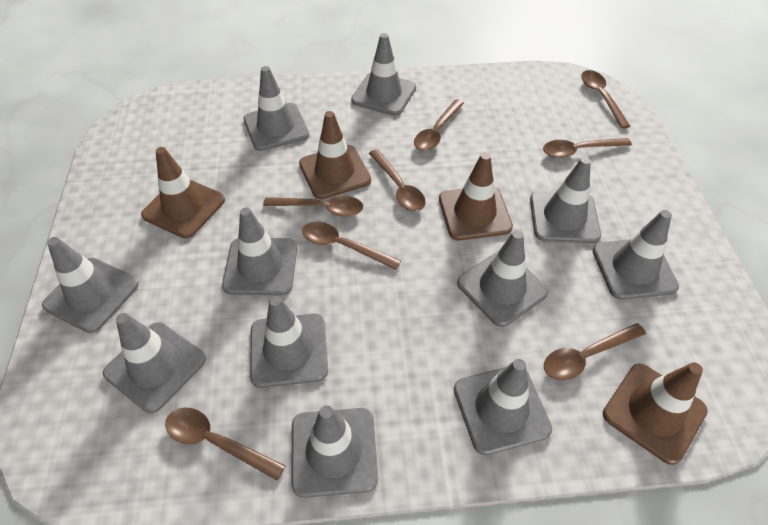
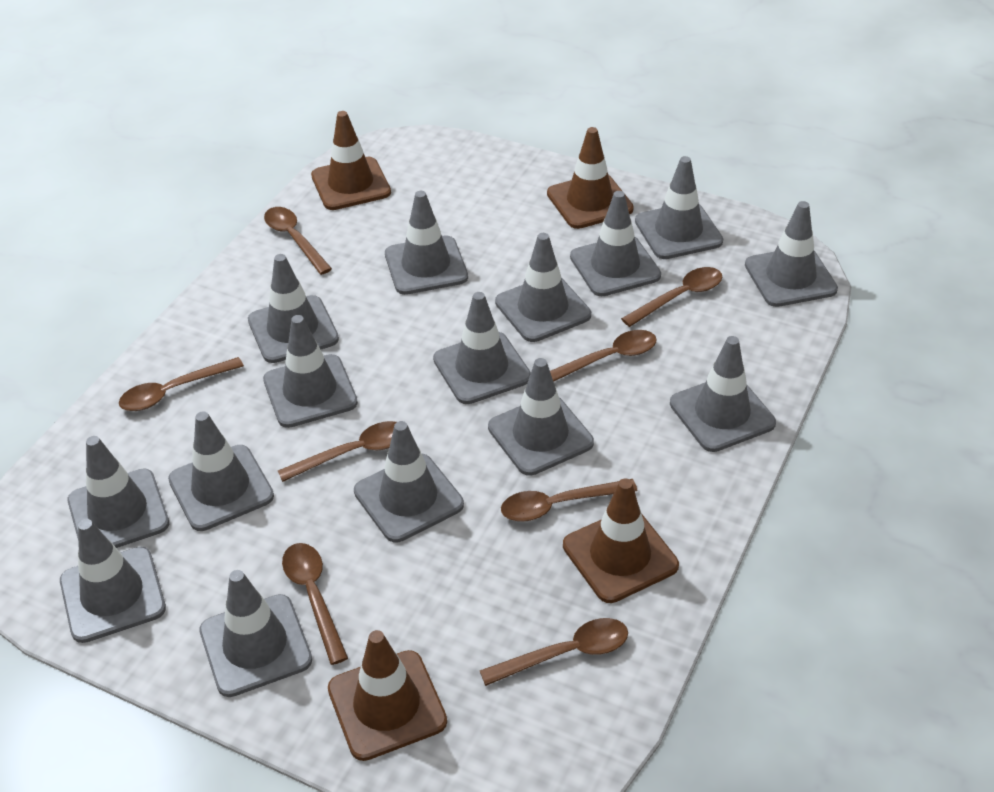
grey traffic cone: 11 -> 15

